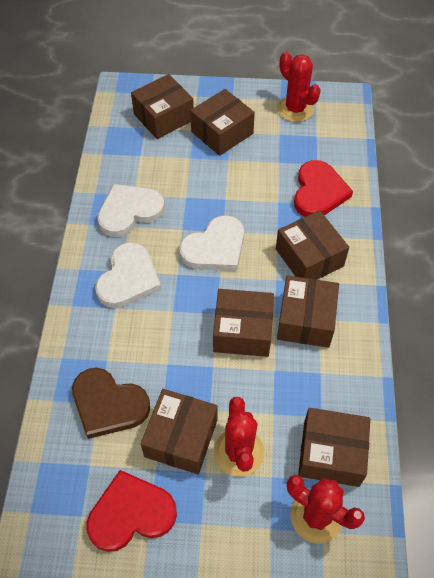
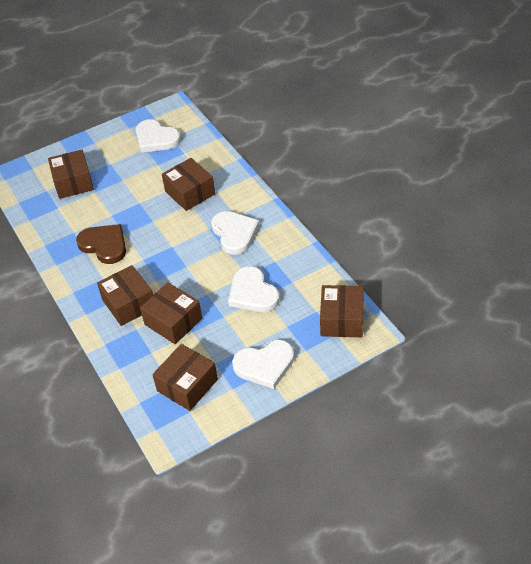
brown box: 7 -> 6
red cactus: 3 -> 0
red heart: 2 -> 0
white heart: 3 -> 4

